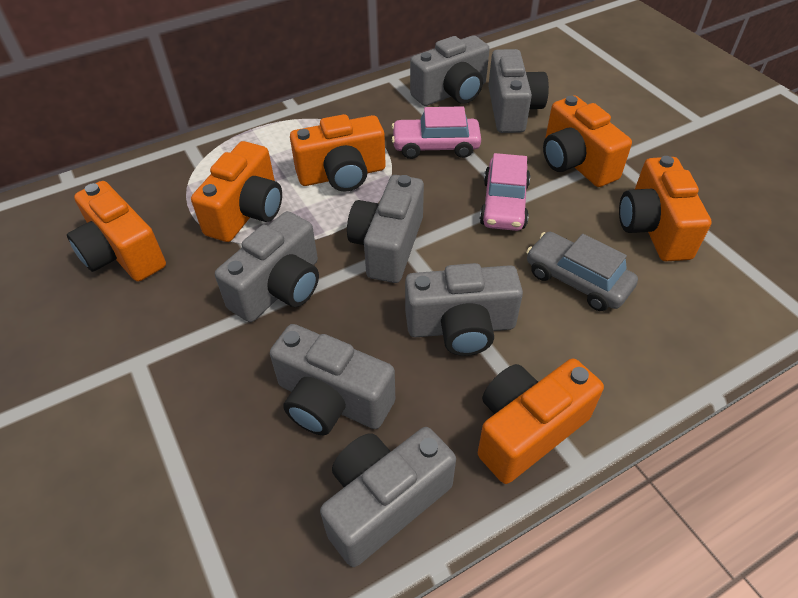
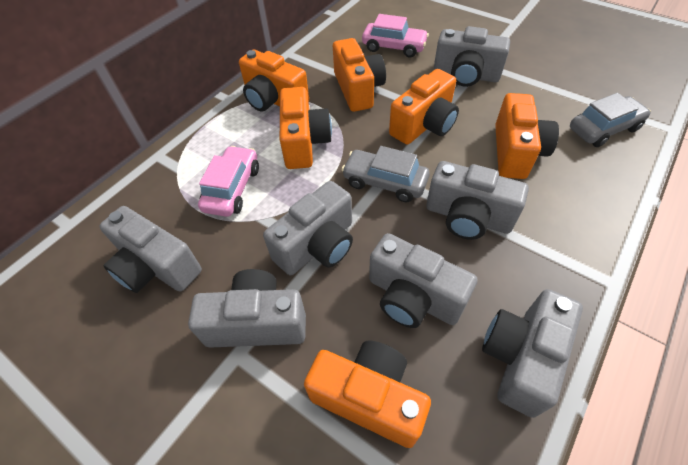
grey car: 1 -> 2

